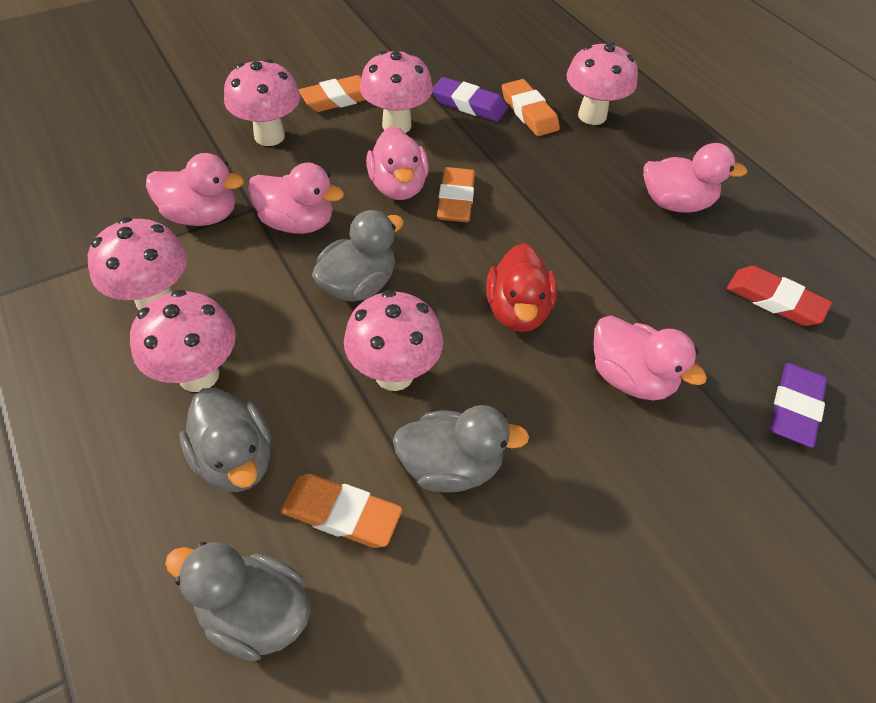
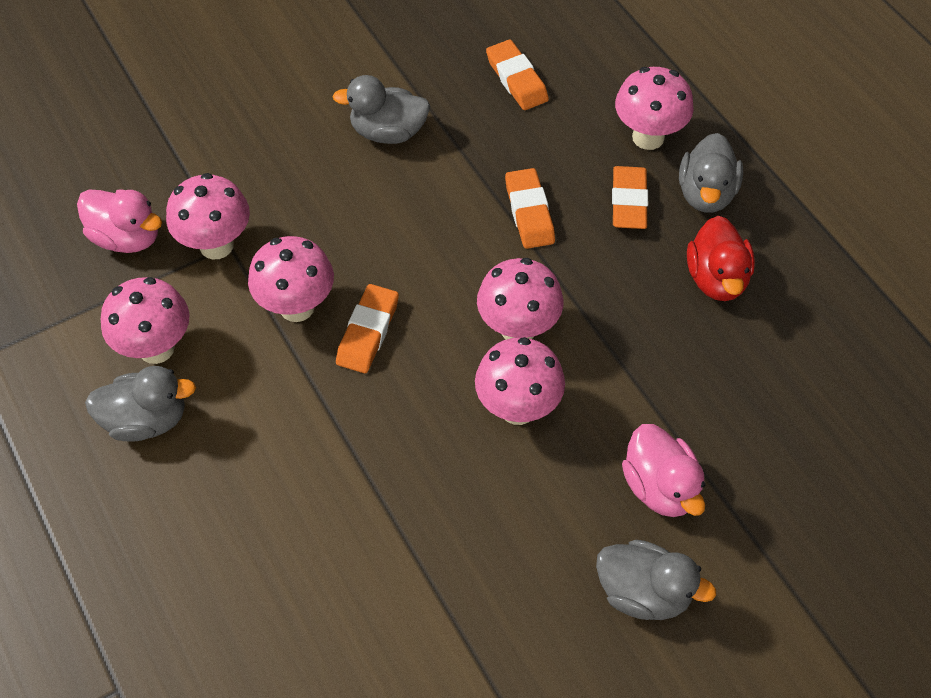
pink duck: 5 -> 2
purple eraser: 2 -> 0
red eraser: 1 -> 0

